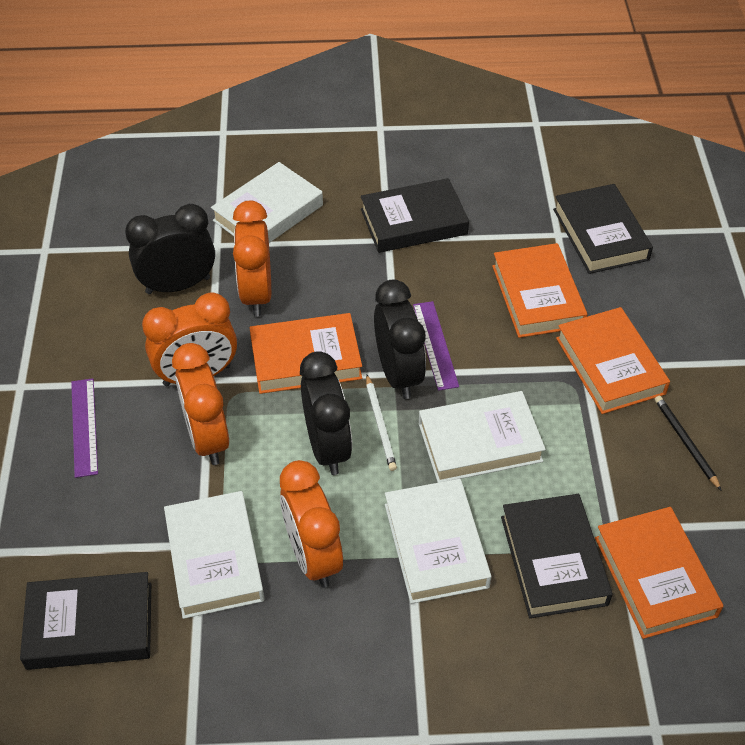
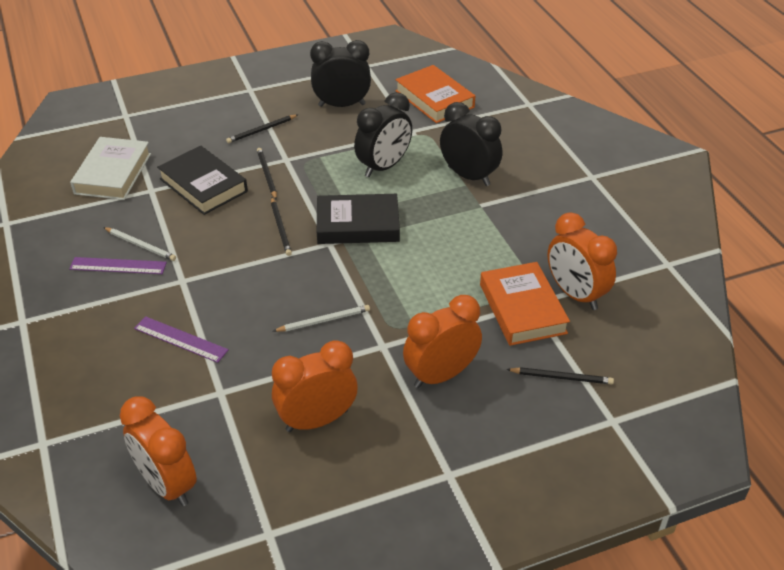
black book: 4 -> 2
black pencil: 1 -> 4
orange book: 4 -> 2
white book: 4 -> 1
white pencil: 1 -> 2

